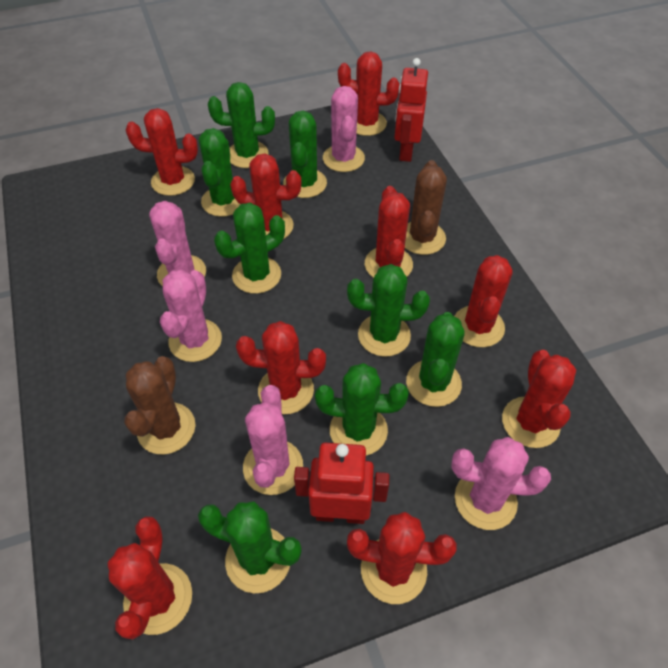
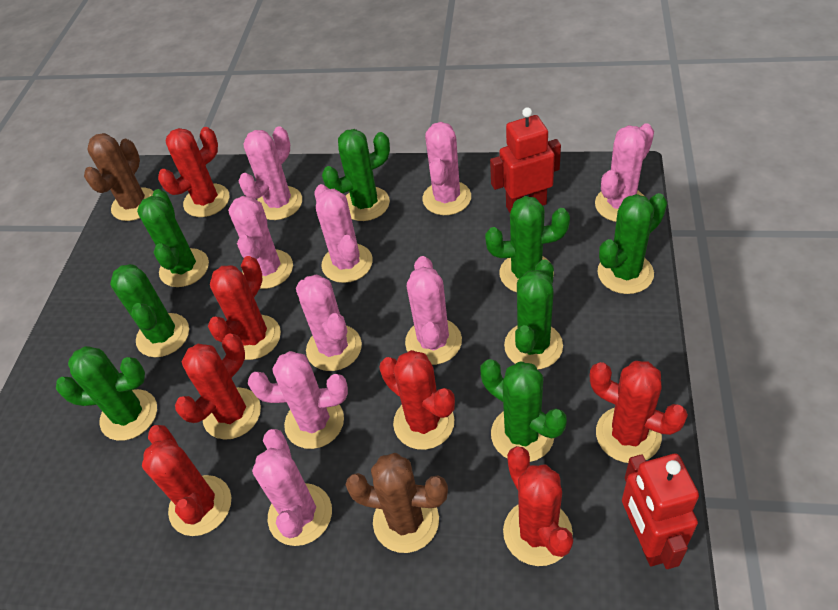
pink cactus: 5 -> 9
red cactus: 9 -> 7

